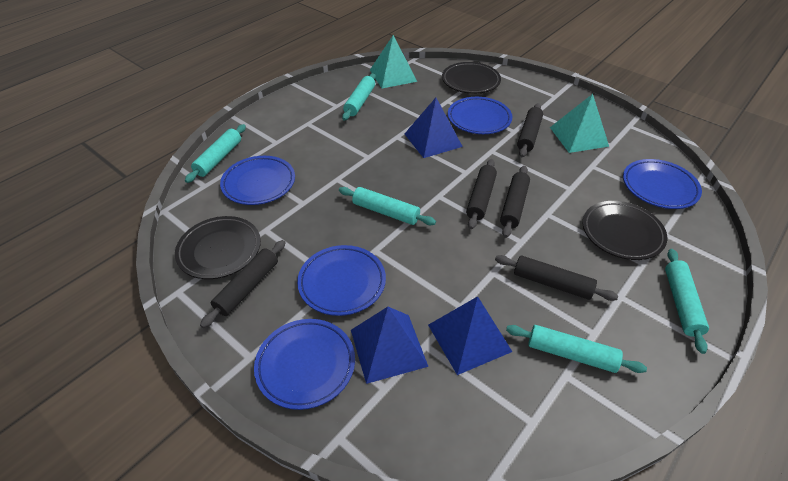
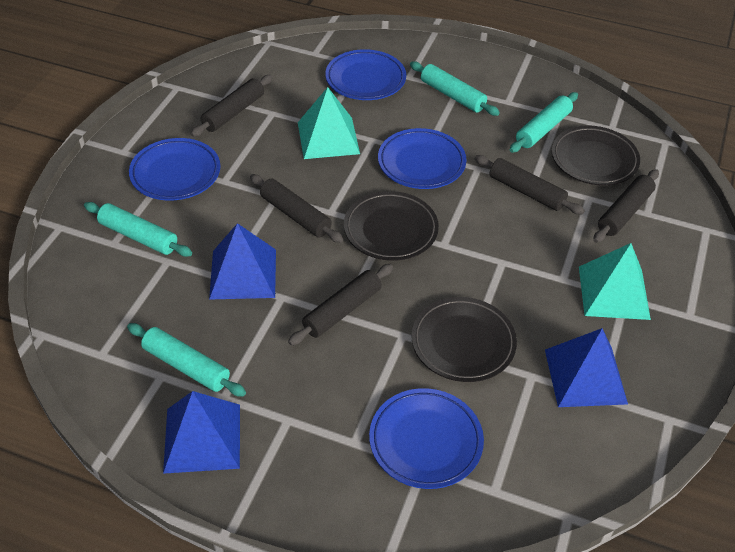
blue plate: 5 -> 4
turquoise rolling pin: 5 -> 4

